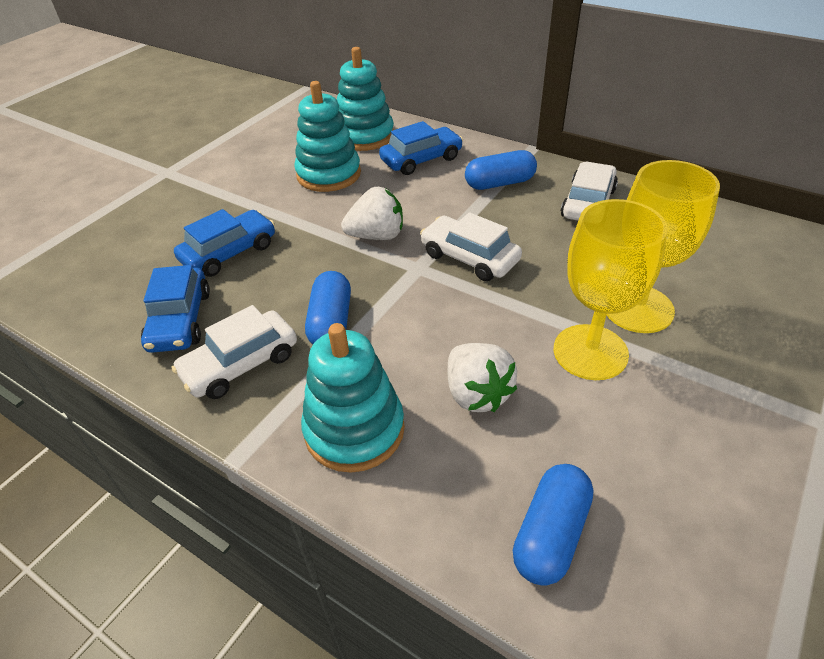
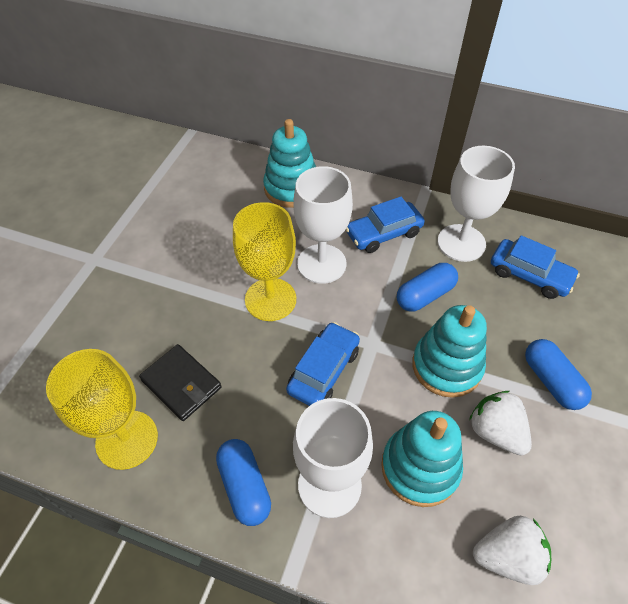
black wallet: 0 -> 1
white car: 3 -> 0
white goblet: 0 -> 3

